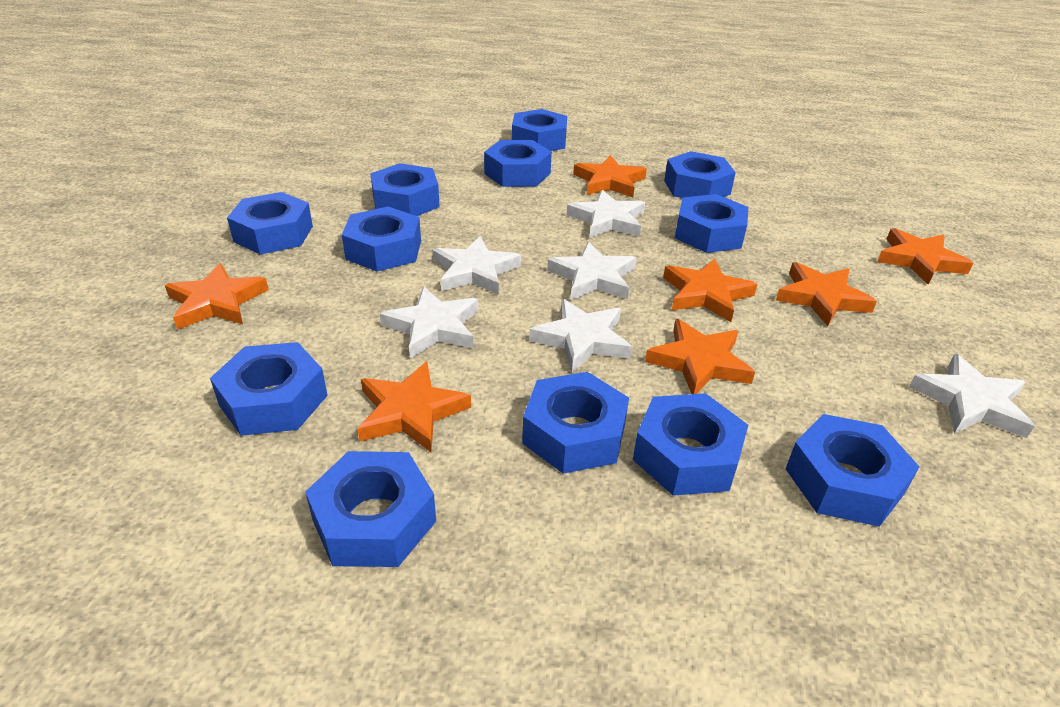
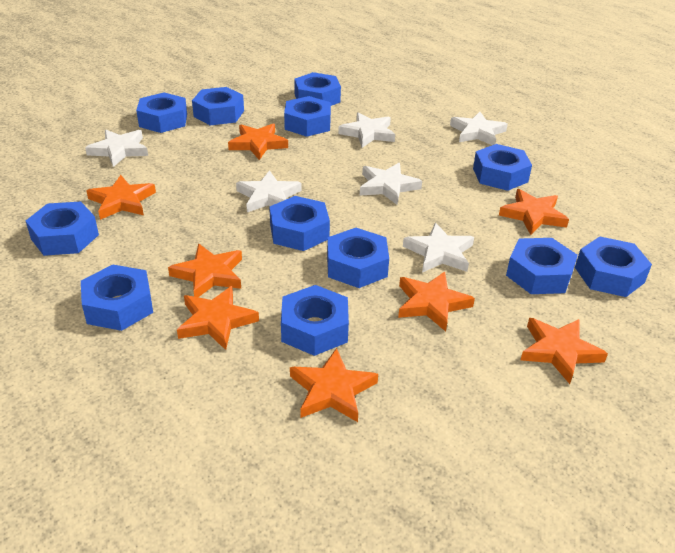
orange star: 7 -> 8

